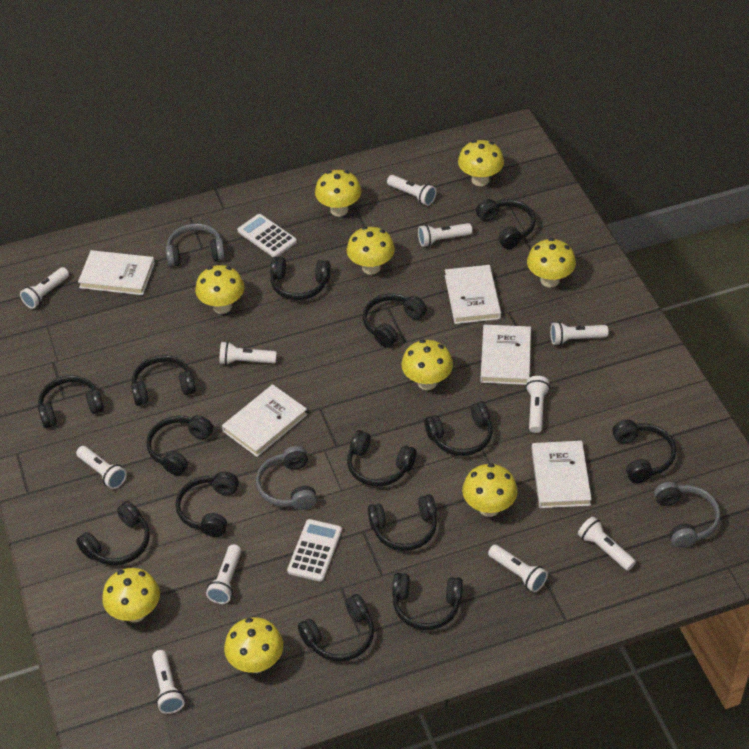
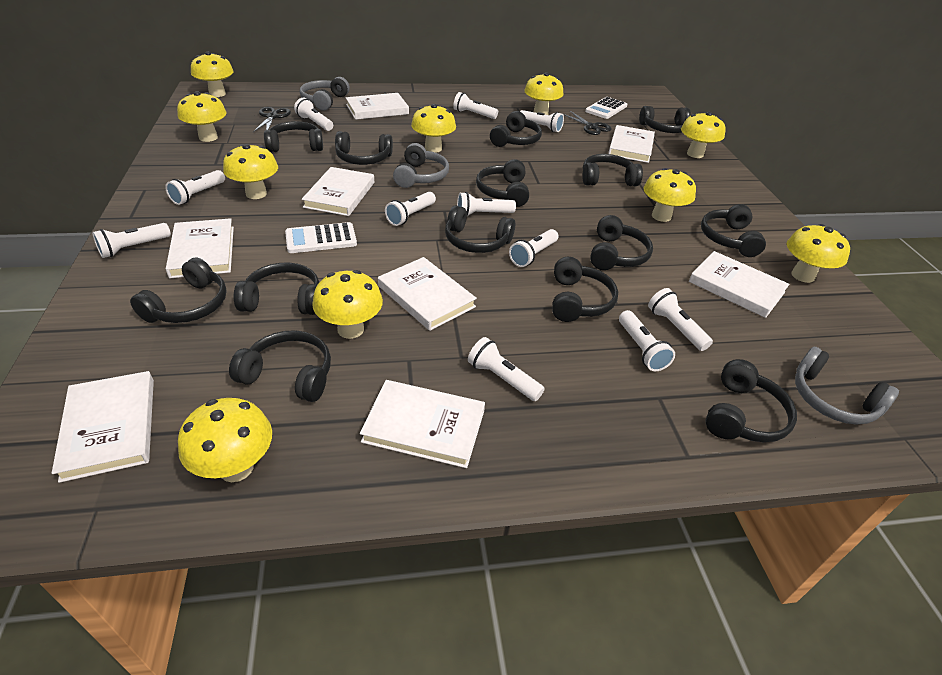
black scissors: 0 -> 2
white book: 5 -> 8
yellow mushroom: 9 -> 10

